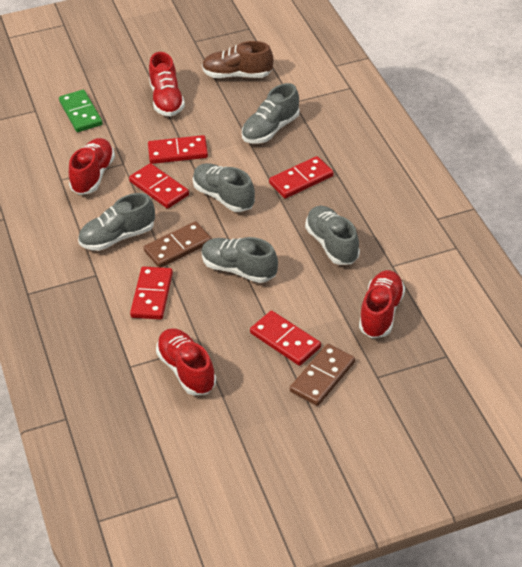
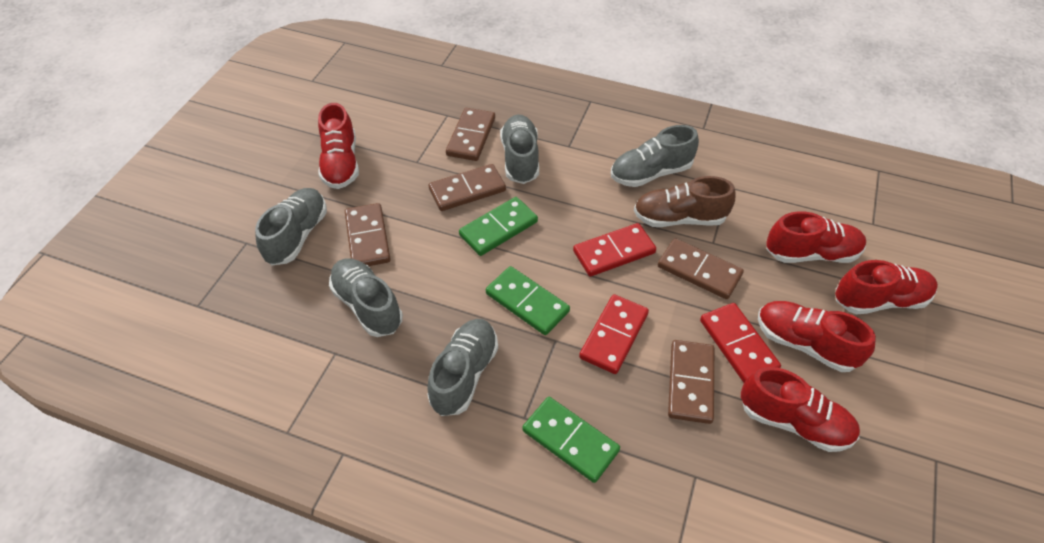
brown domino: 2 -> 5
green domino: 1 -> 3
red domino: 5 -> 3
red shoe: 4 -> 5

